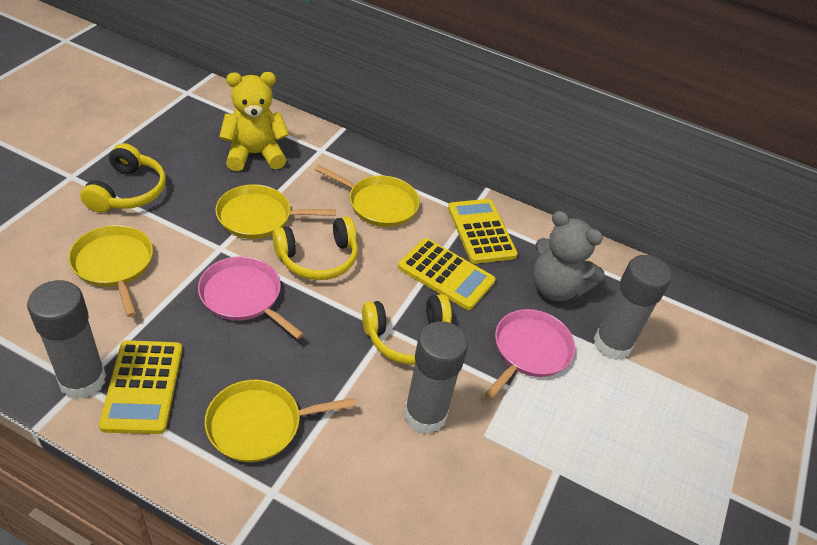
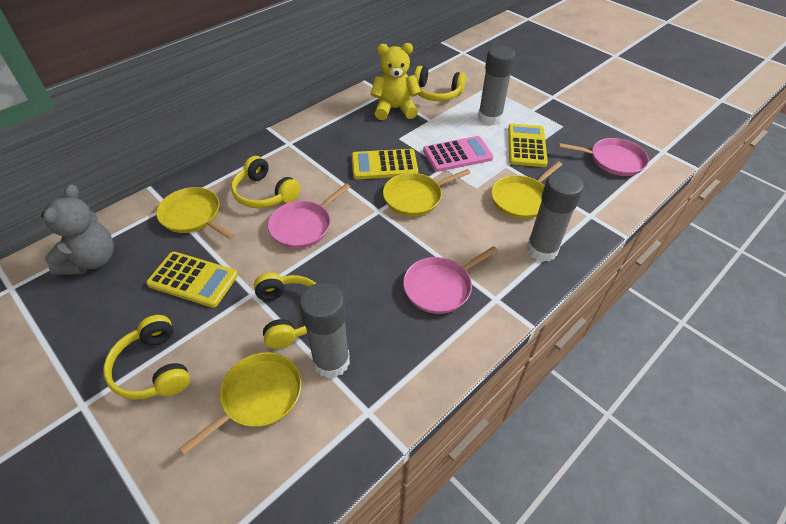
pink calculator: 0 -> 1
pink pan: 2 -> 3
yellow headphones: 3 -> 4

